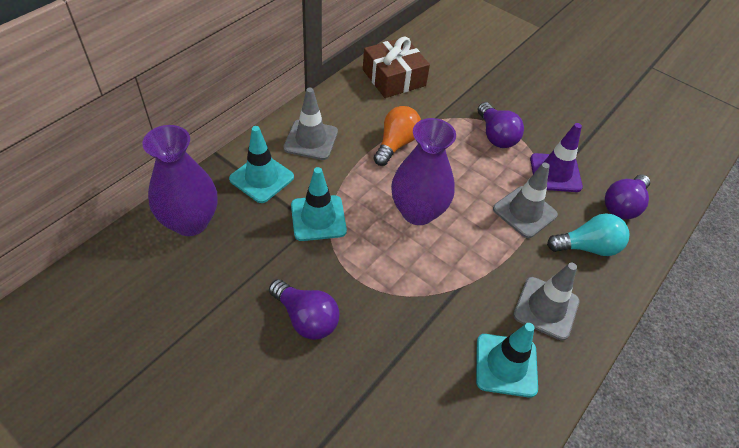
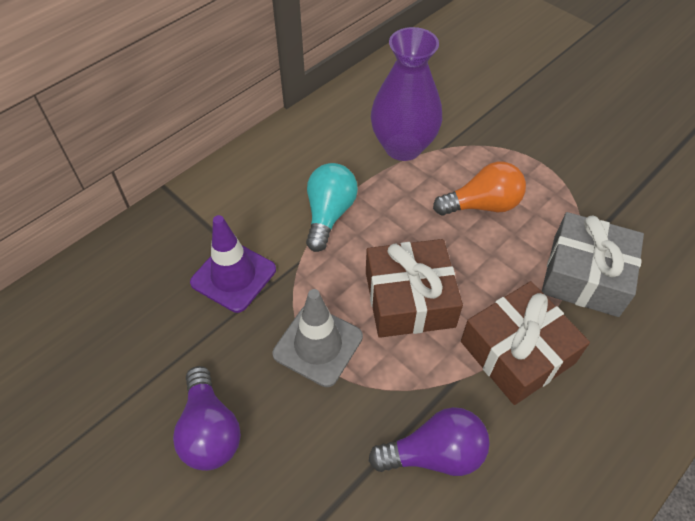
brown gift: 1 -> 2
grey gift: 0 -> 1
grey traffic cone: 3 -> 1
purple light bulb: 3 -> 2
purple vase: 2 -> 1
turquoise traffic cone: 3 -> 0

